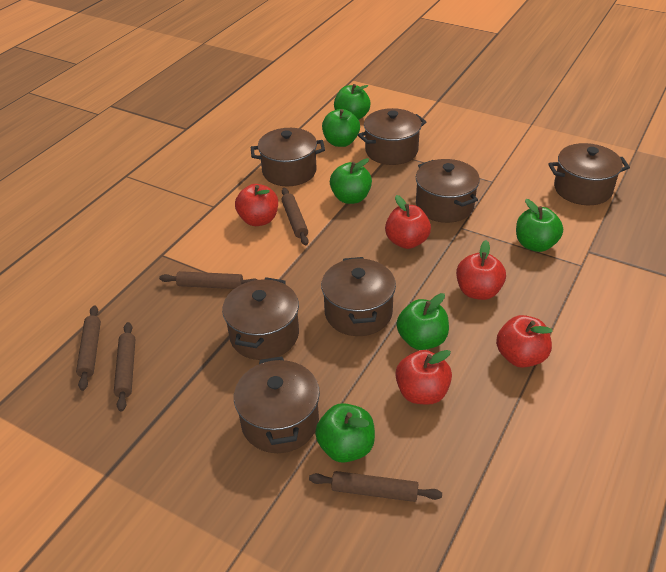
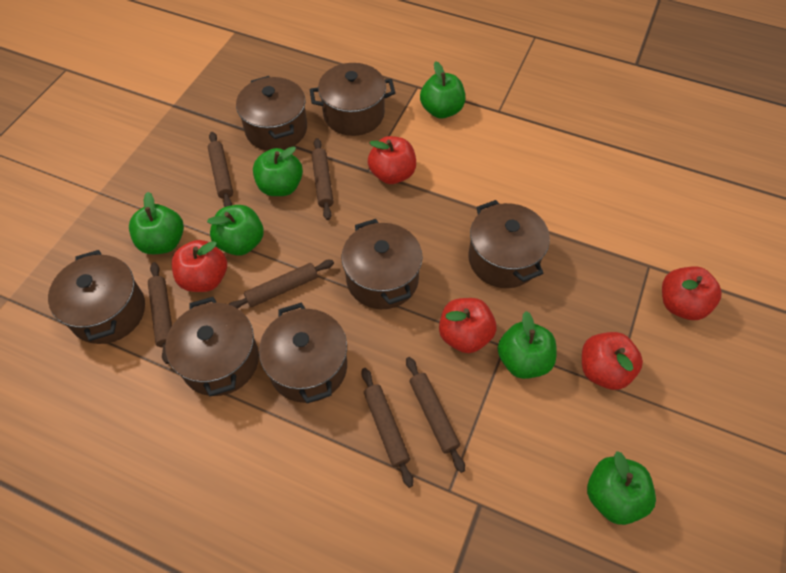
brown rolling pin: 5 -> 6

